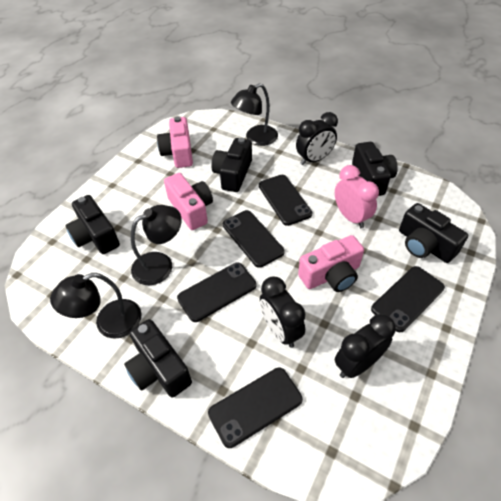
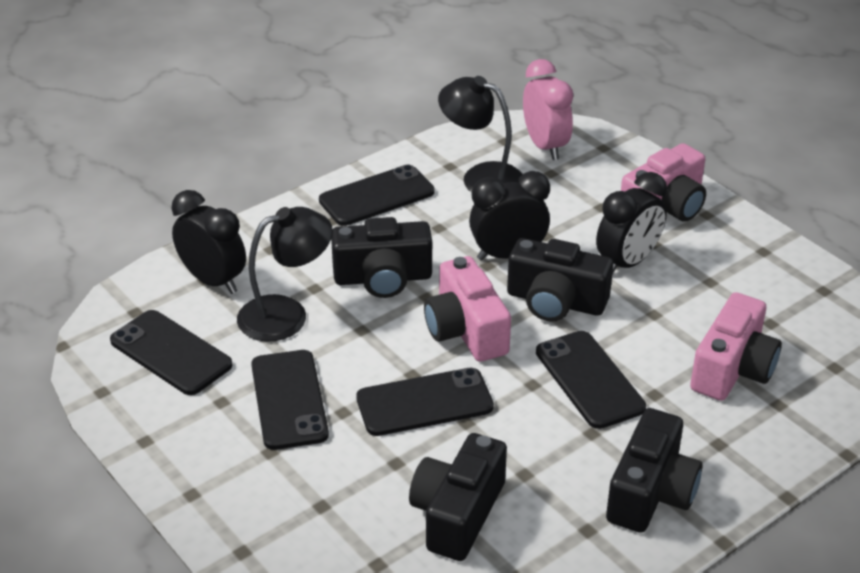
black camera: 5 -> 4
black lamp: 3 -> 2

